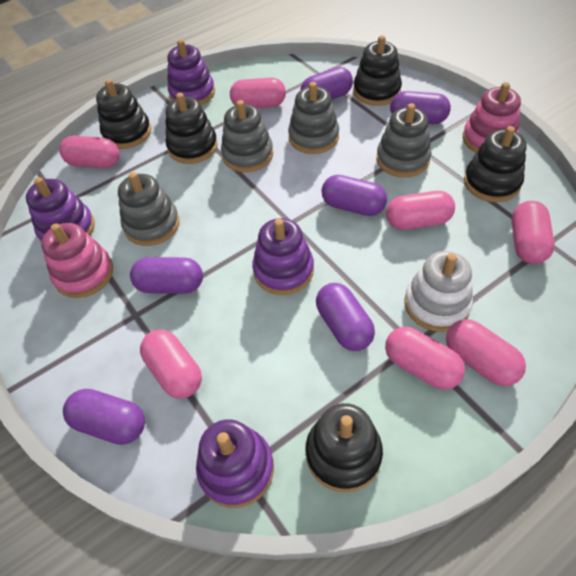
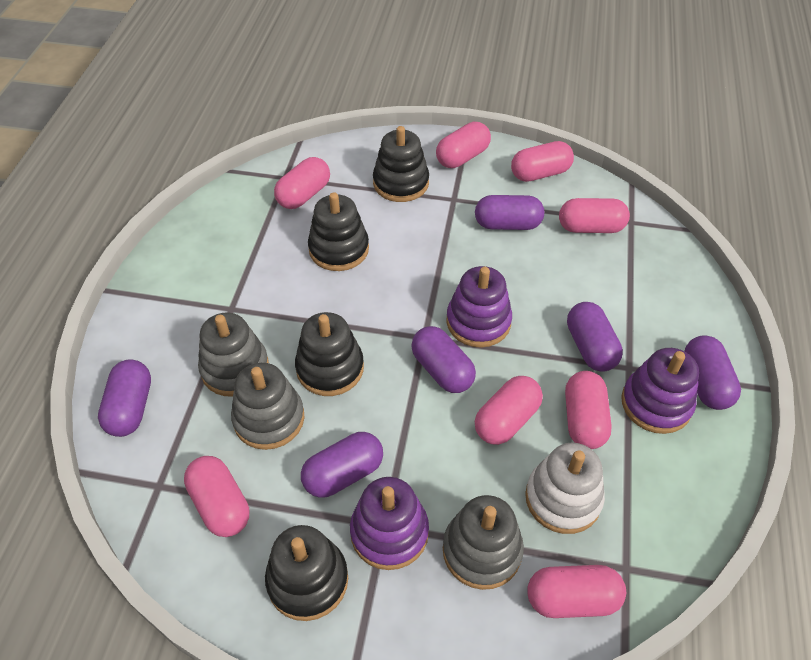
black stacking toy: 5 -> 4
grey stacking toy: 4 -> 3
pink capsule: 7 -> 8
pink stacking toy: 2 -> 0
purple stacking toy: 4 -> 3

